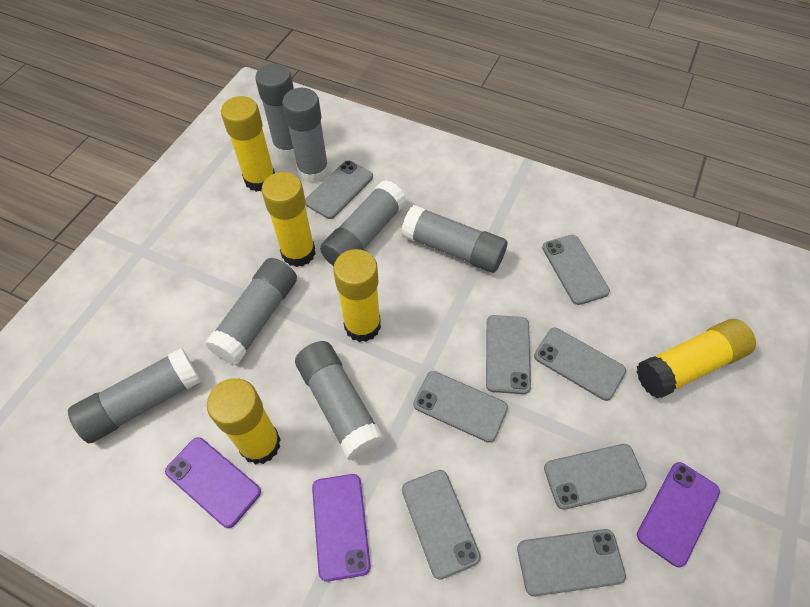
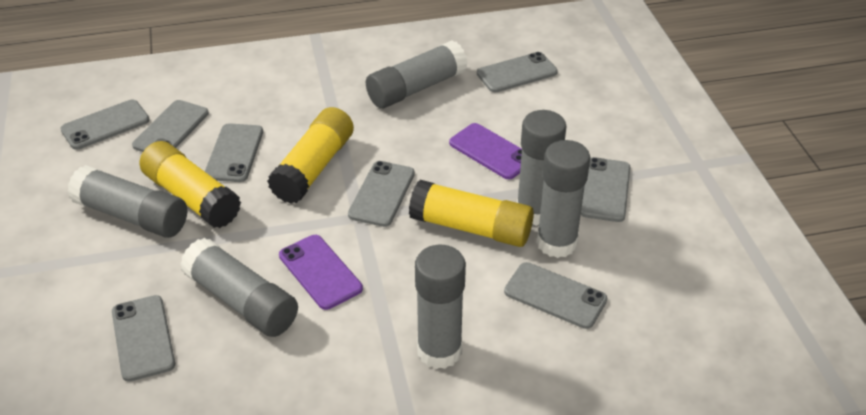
grey glue stick: 7 -> 6
purple phone: 3 -> 2
yellow glue stick: 5 -> 3

